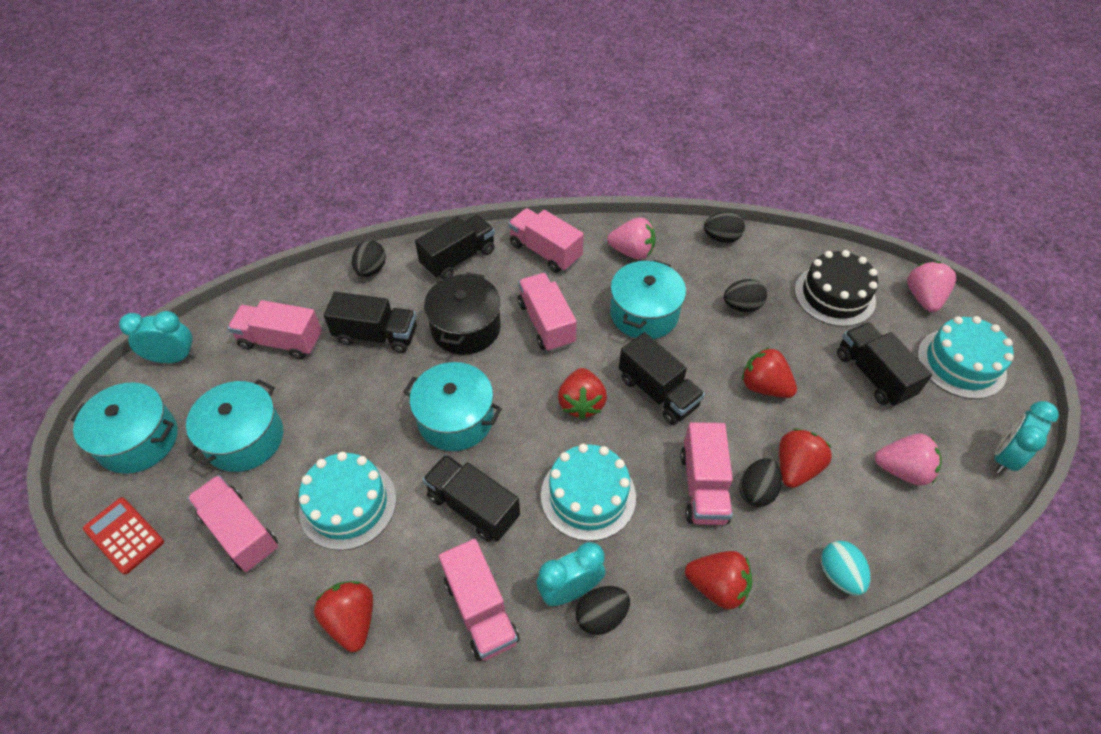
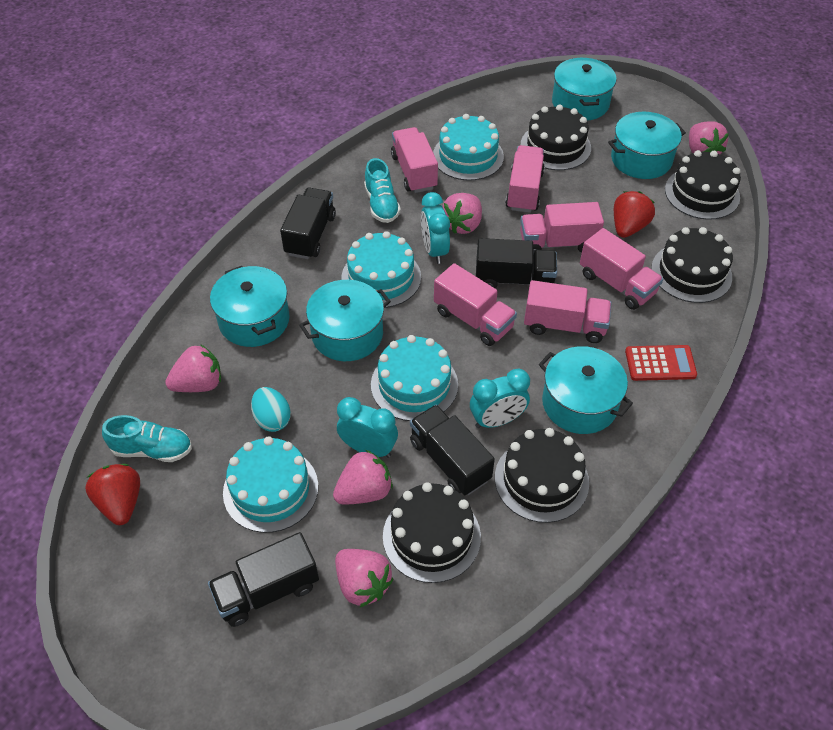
black cake: 1 -> 5
black egg: 5 -> 0
black pot: 1 -> 0
black truck: 5 -> 4
pink strawberry: 3 -> 5
red strawberry: 5 -> 2
turquoise cake: 3 -> 4
turquoise pot: 4 -> 5
turquoise shoe: 0 -> 2

